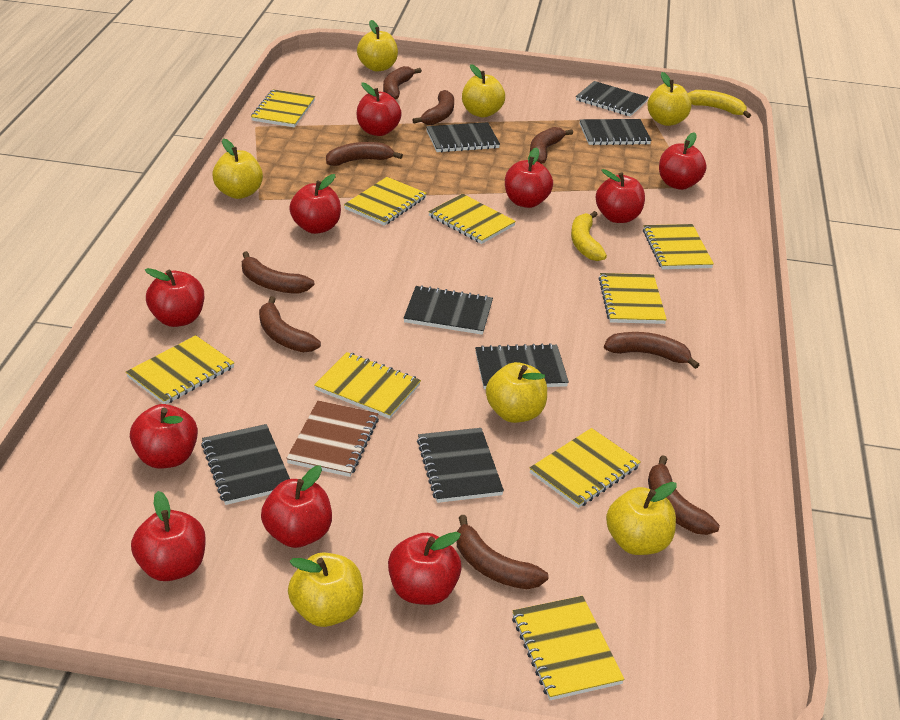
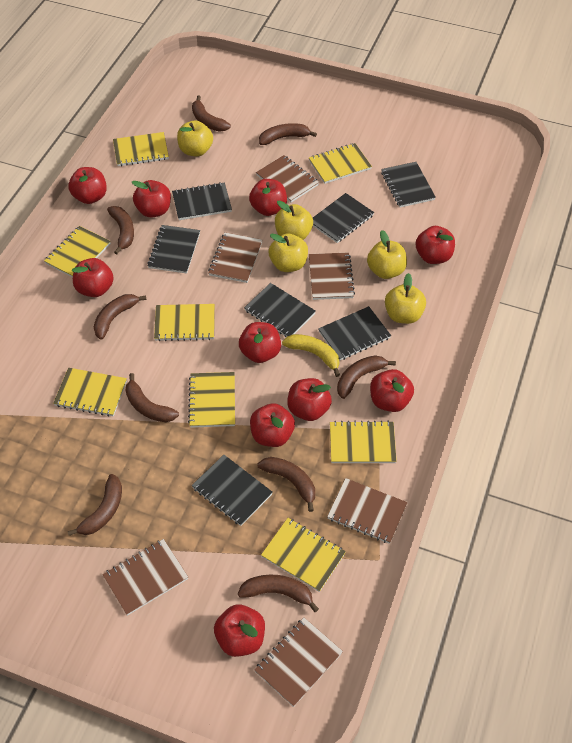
brown notebook: 1 -> 6
yellow apple: 7 -> 5
yellow banana: 2 -> 1
yellow notebook: 9 -> 8

